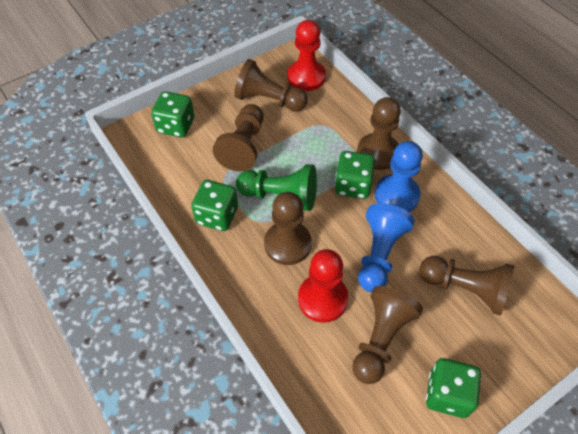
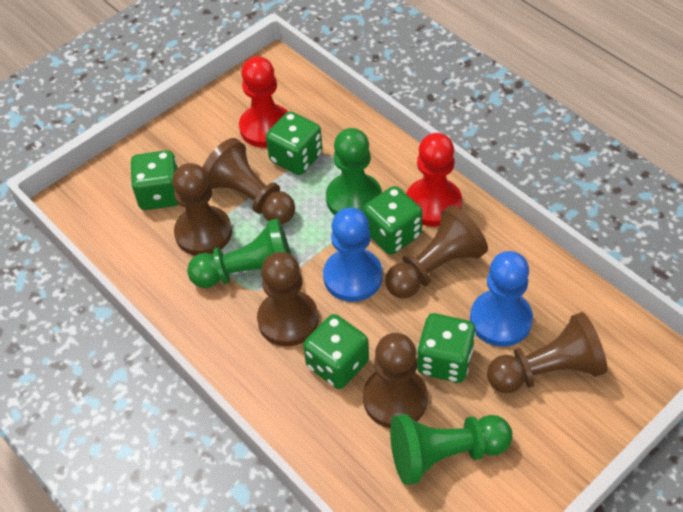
green dice: 4 -> 5
green pawn: 1 -> 3

